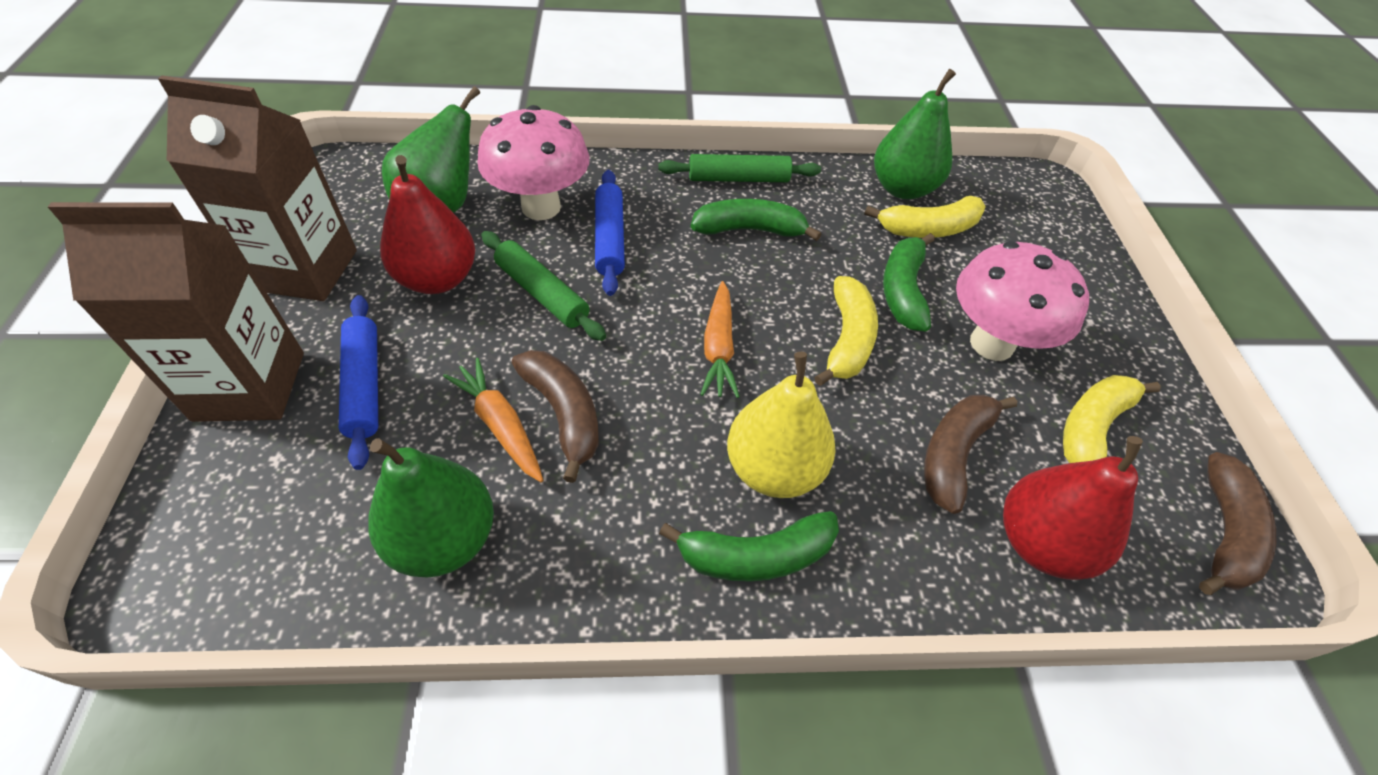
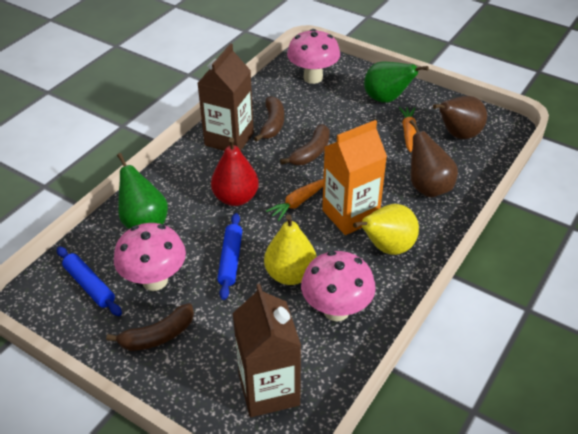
brown pear: 0 -> 2
green banana: 3 -> 0
green pear: 3 -> 2
green rolling pin: 2 -> 0
orange carton: 0 -> 1
pink mushroom: 2 -> 3
red pear: 2 -> 1
yellow banana: 3 -> 0
yellow pear: 1 -> 2

